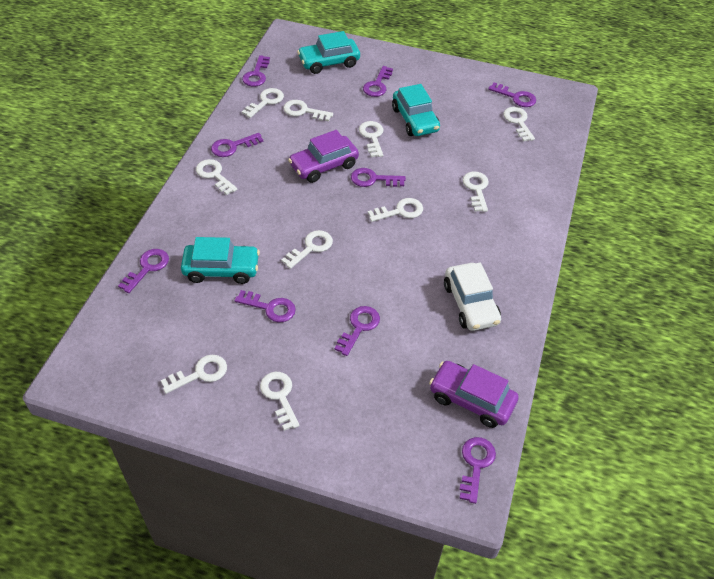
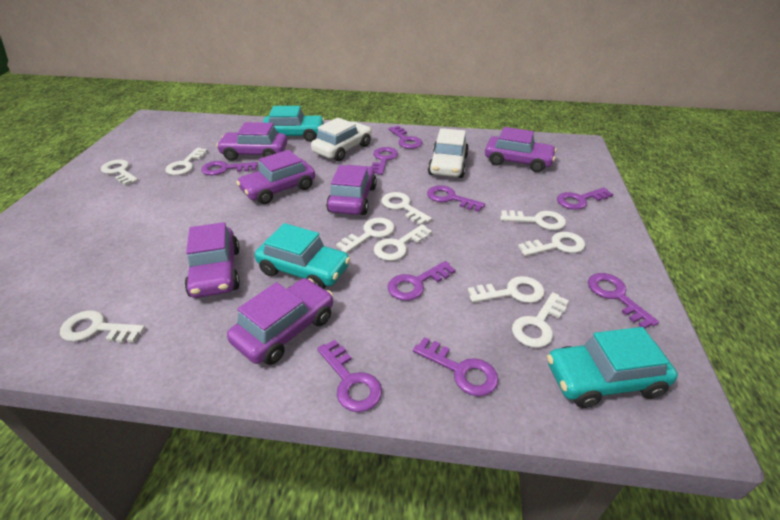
purple car: 2 -> 6
white car: 1 -> 2

